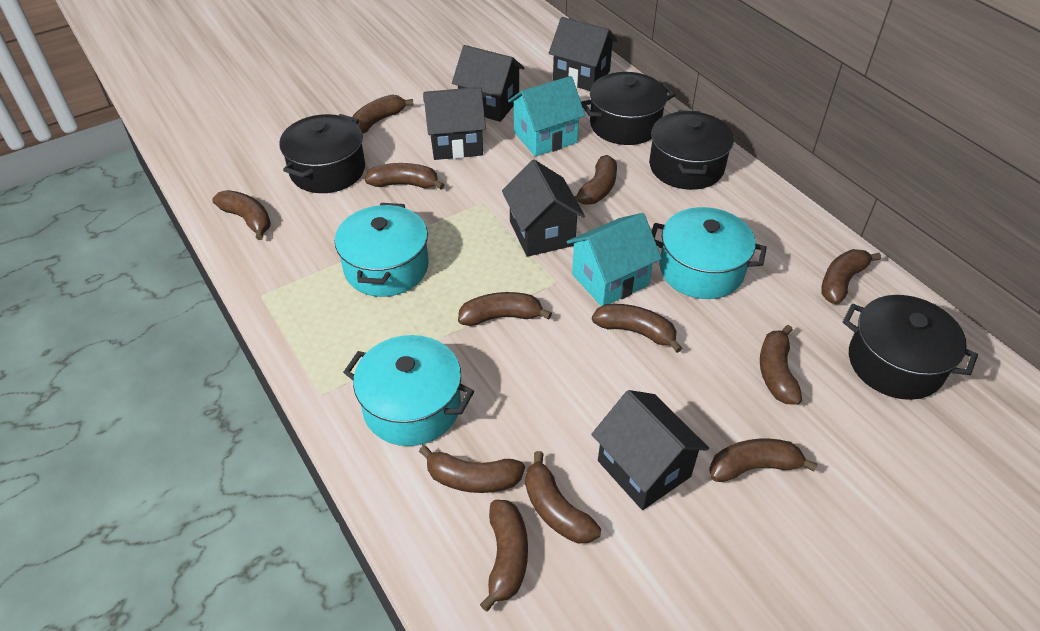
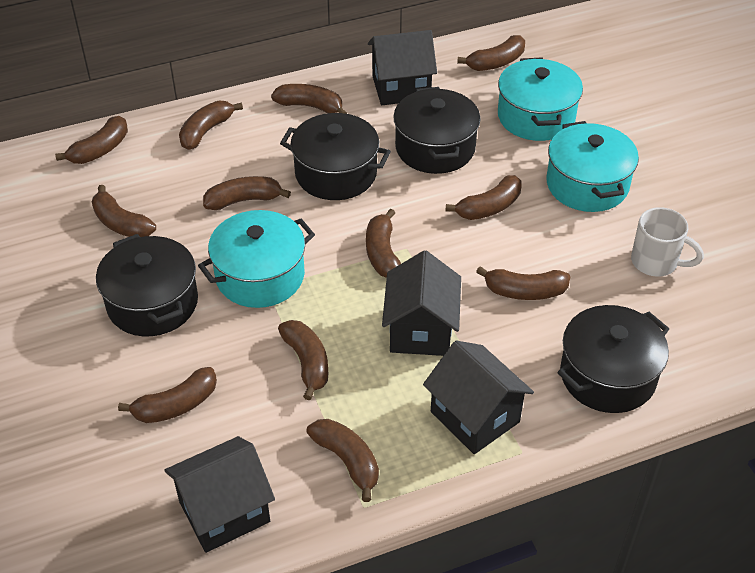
black house: 5 -> 4
turquoise house: 2 -> 0
white mug: 0 -> 1

